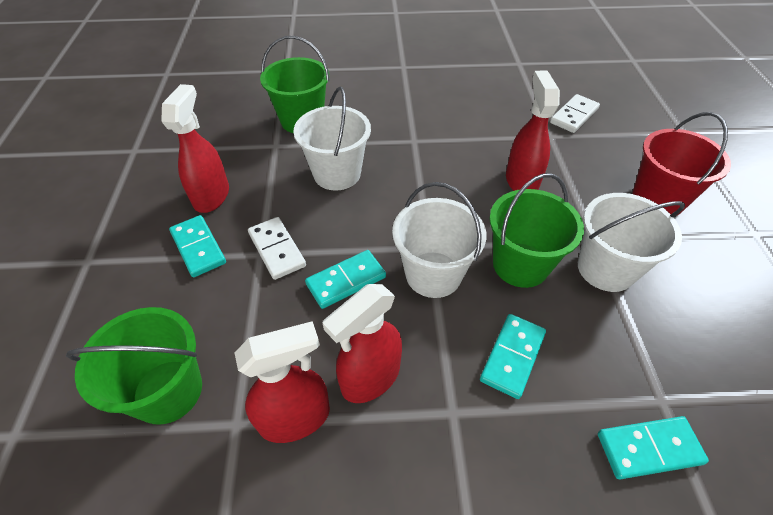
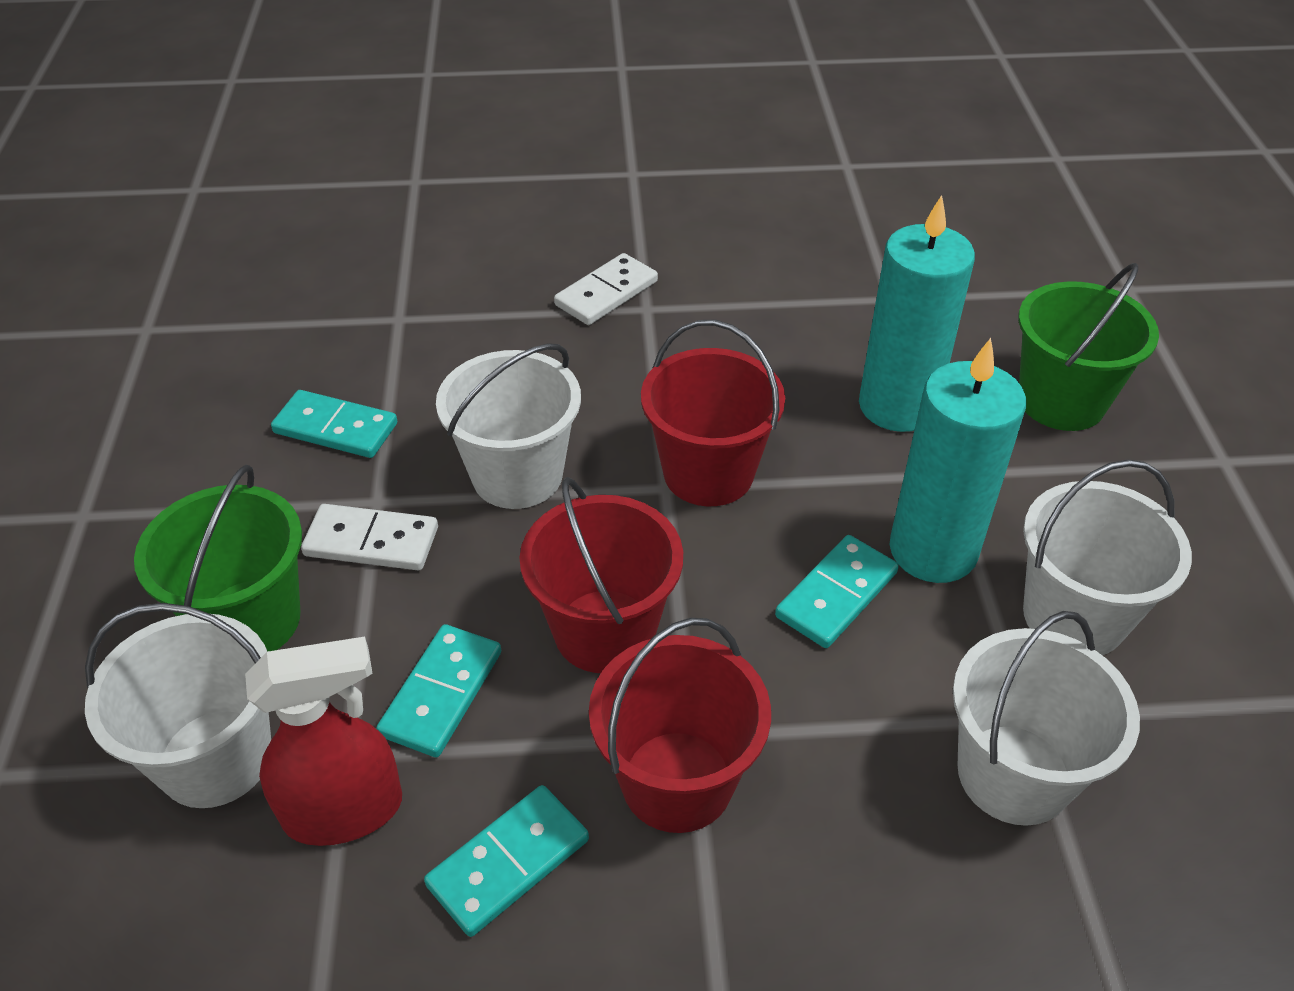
green bucket: 3 -> 2
red bucket: 1 -> 3
red spray bottle: 4 -> 1
turquoise candle: 0 -> 2
white bucket: 3 -> 4

